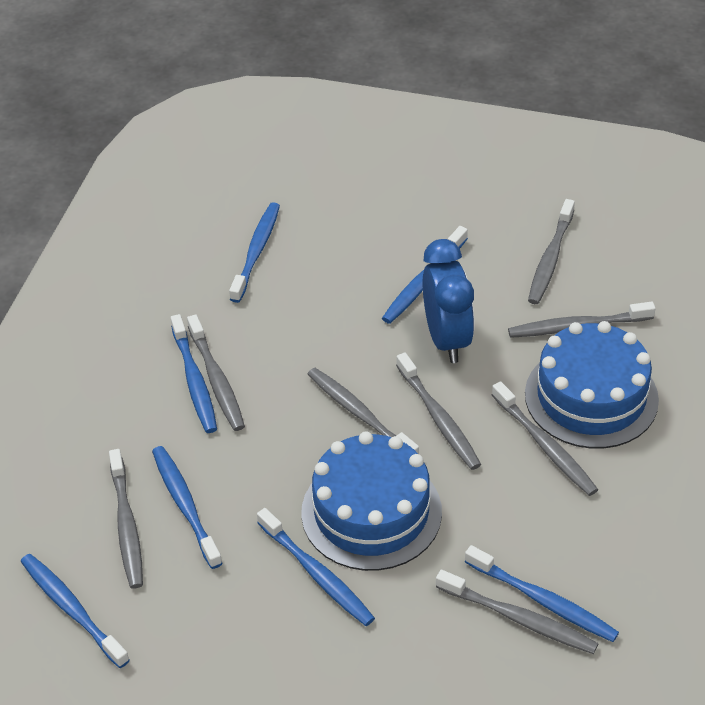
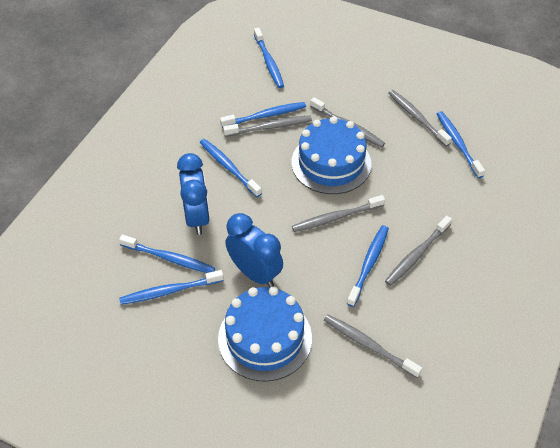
blue clock: 1 -> 2
grey toothbrush: 8 -> 6

